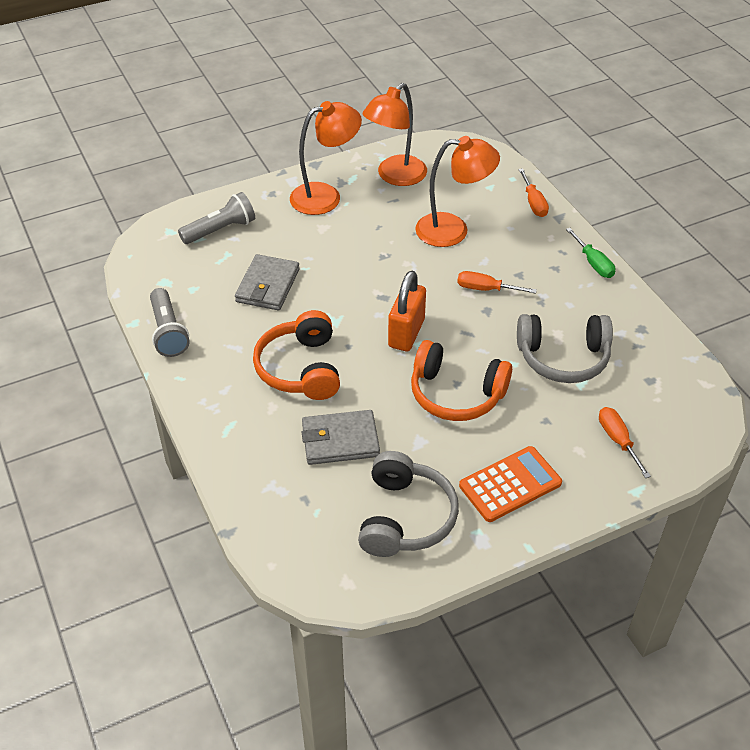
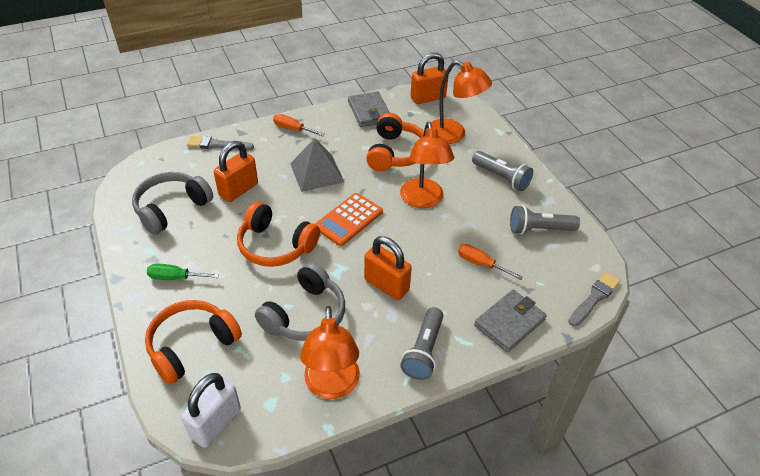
grey brush: 0 -> 2
grey flashlight: 2 -> 3
grey pyramid: 0 -> 1
orange headphones: 2 -> 3
orange padlock: 1 -> 3
orange screwdriver: 3 -> 2
white padlock: 0 -> 1

